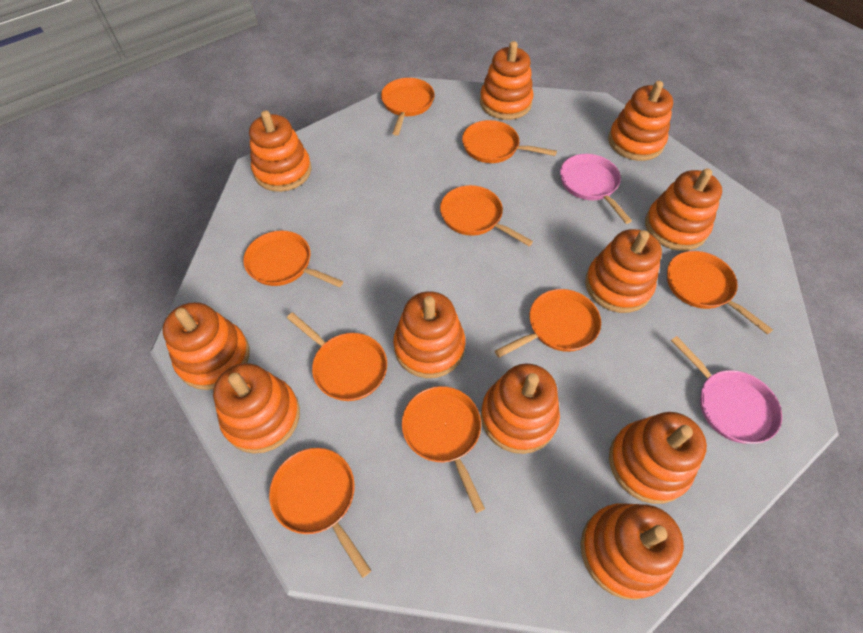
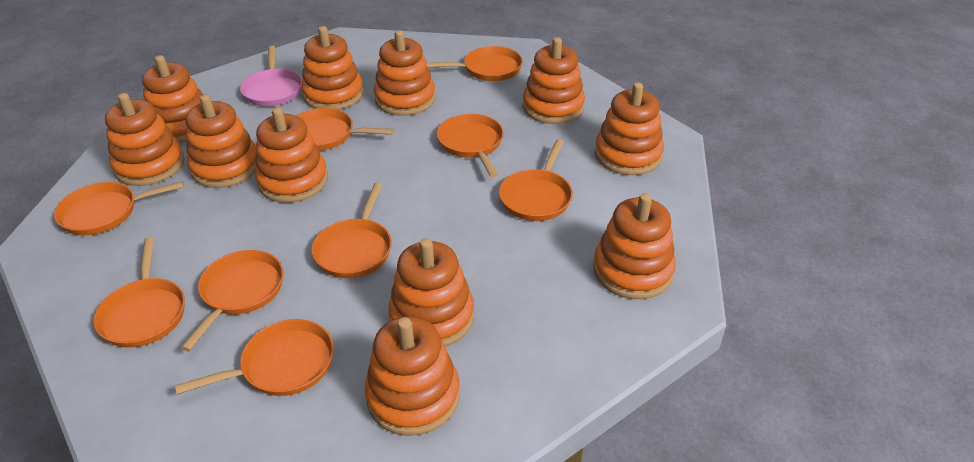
pink pan: 2 -> 1

